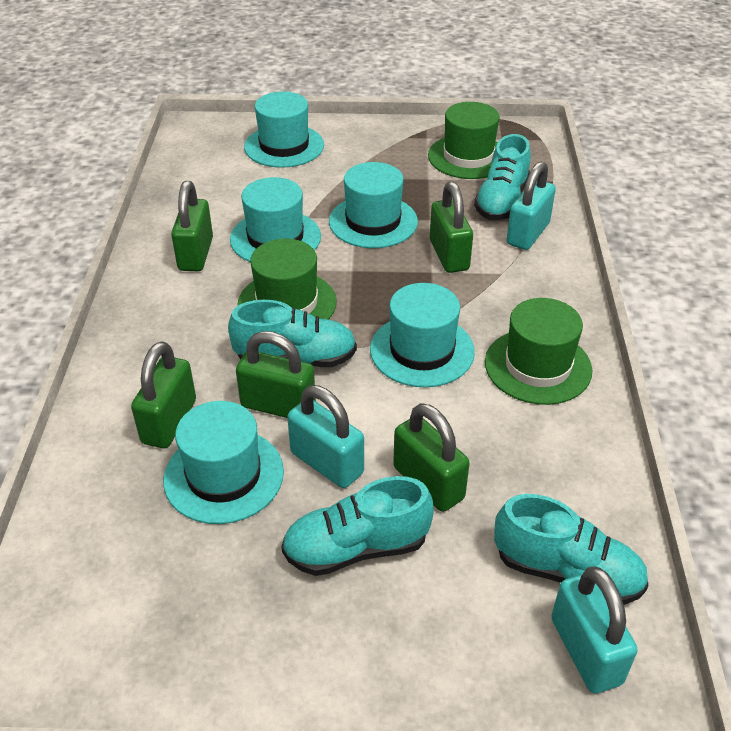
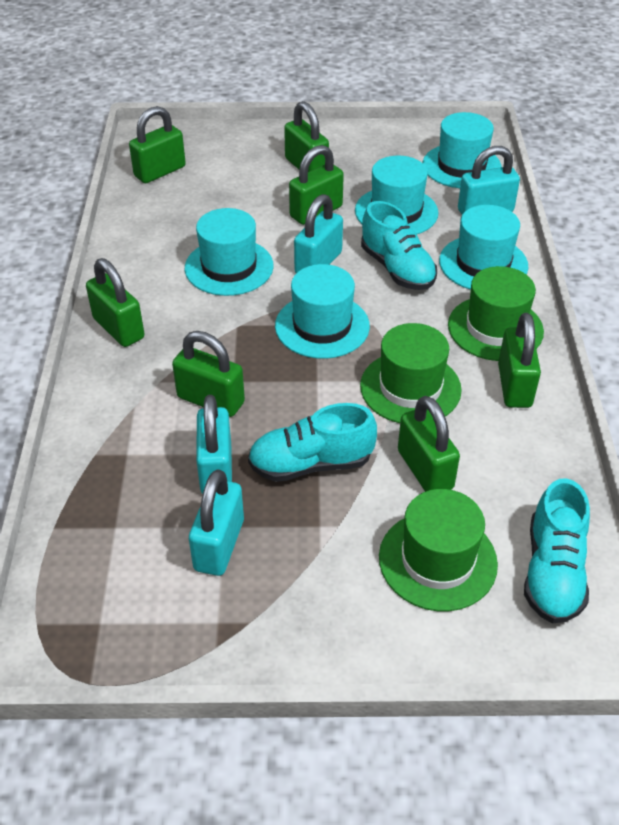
green padlock: 5 -> 7
turquoise padlock: 3 -> 4
turquoise shoe: 4 -> 3

